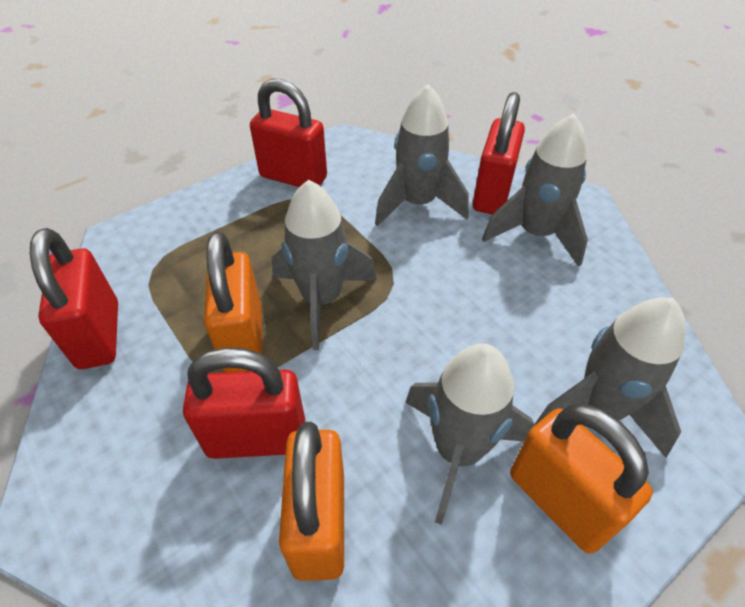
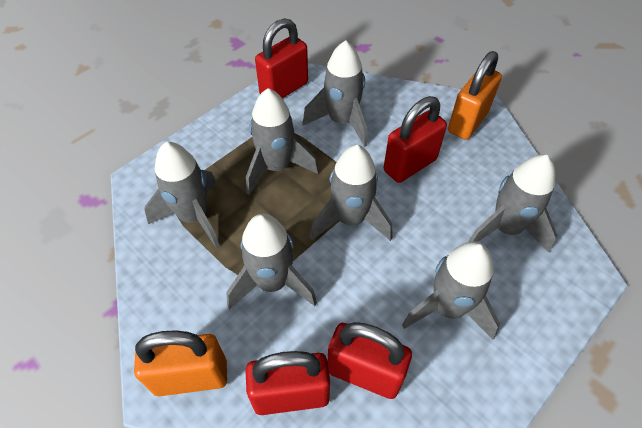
grey rocket: 5 -> 7
orange padlock: 3 -> 2

